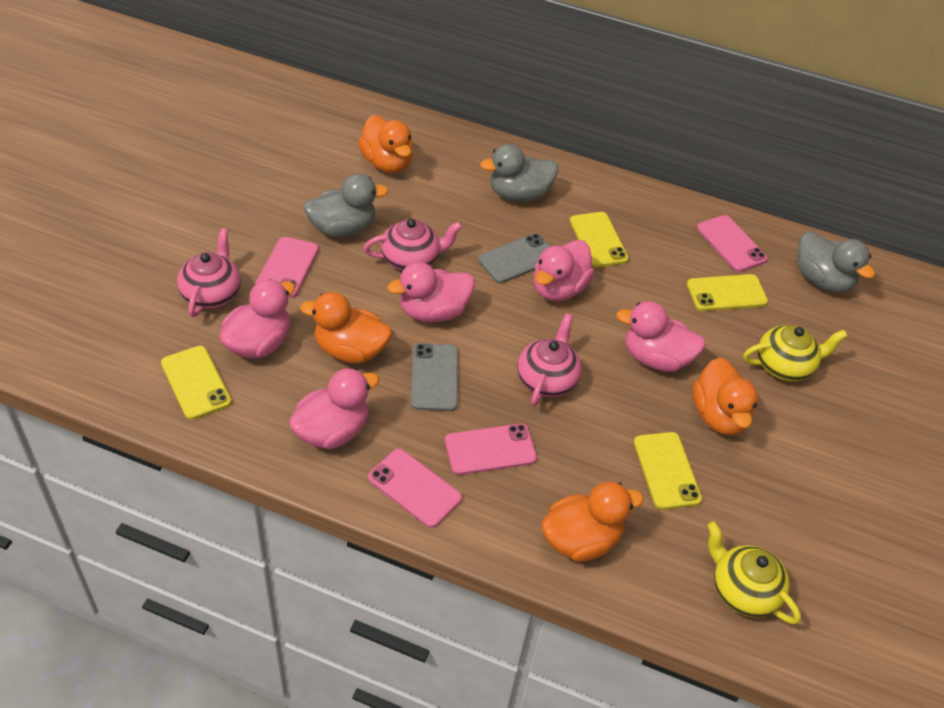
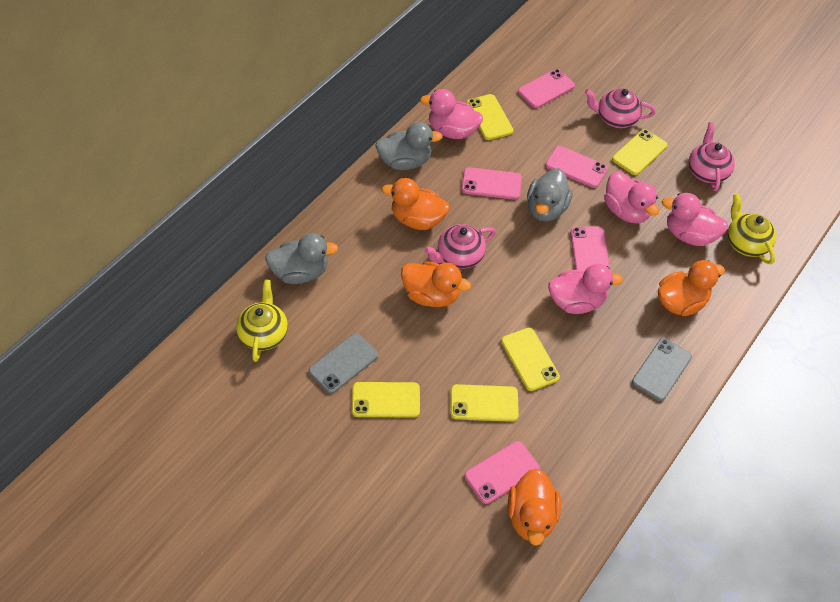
pink duck: 5 -> 4
pink phone: 4 -> 5
yellow phone: 4 -> 5

